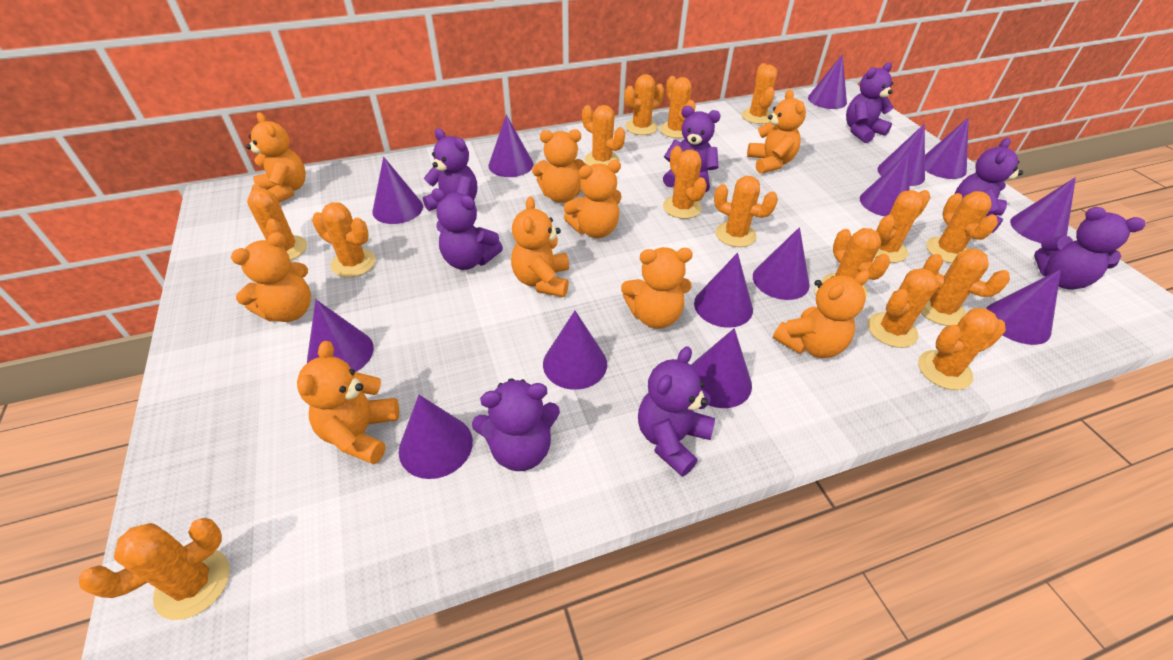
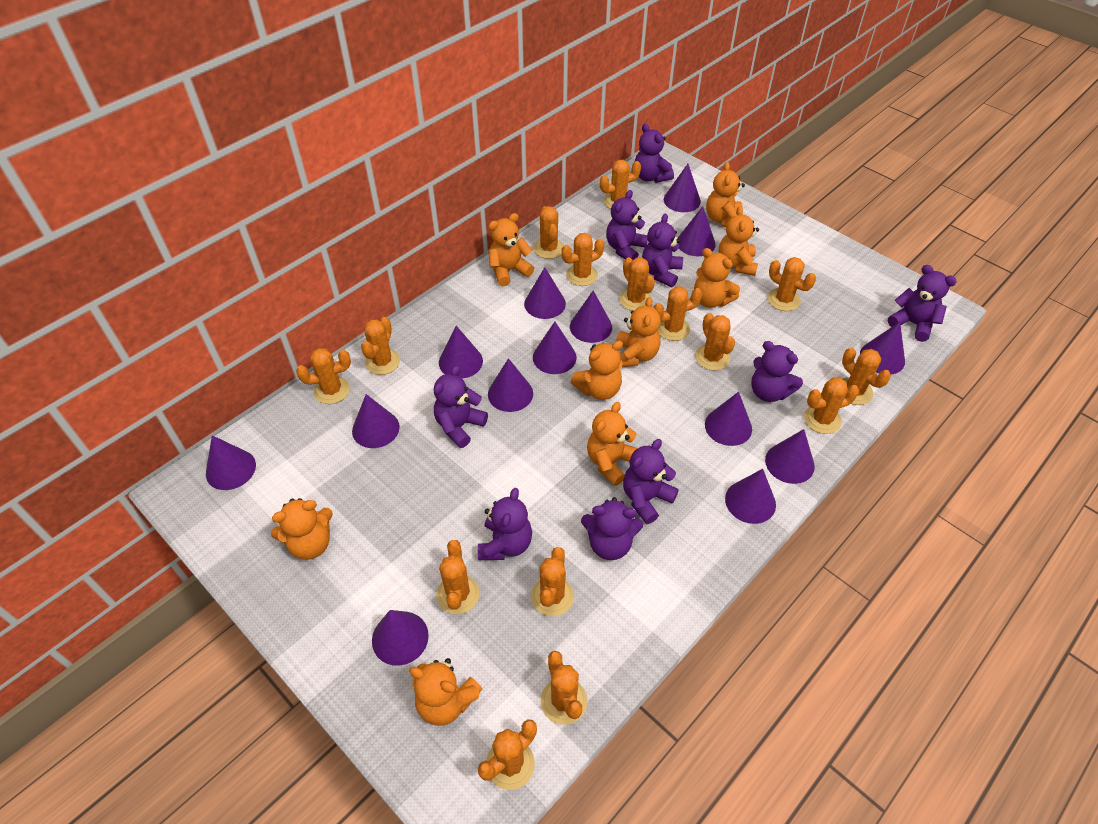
purple teddy bear: 8 -> 9

